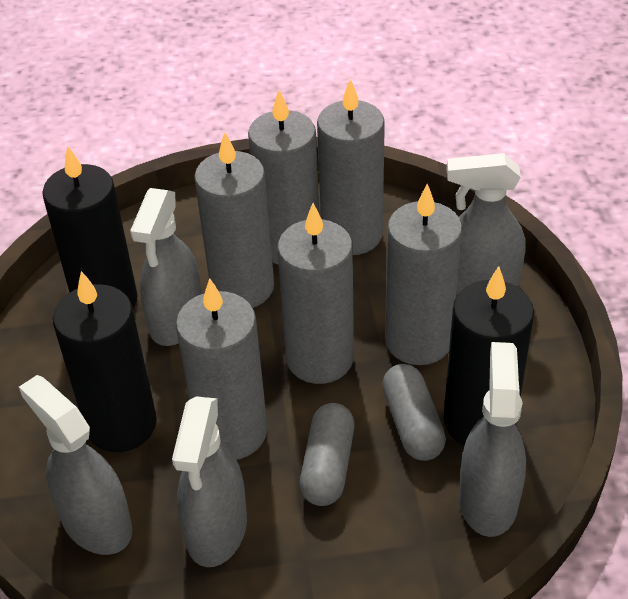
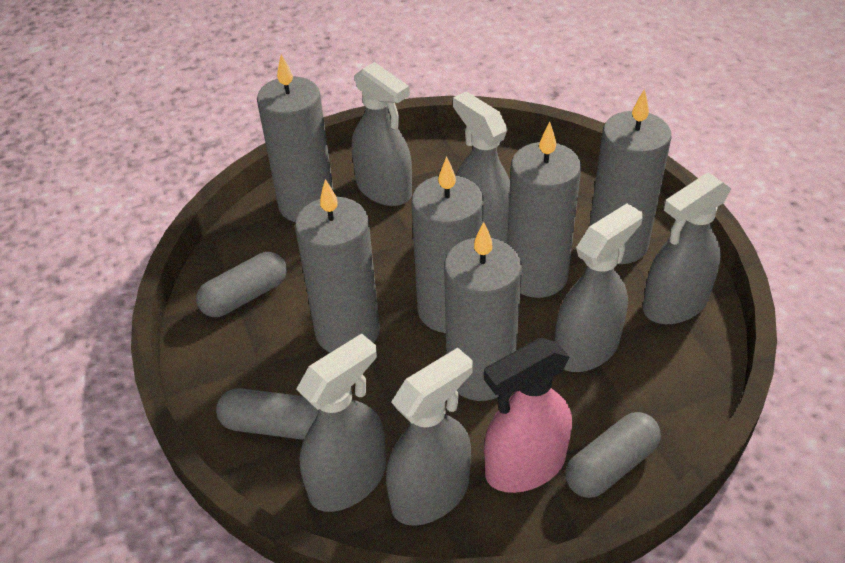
black candle: 3 -> 0
grey capsule: 2 -> 3
grey spray bottle: 5 -> 6
pink spray bottle: 0 -> 1

